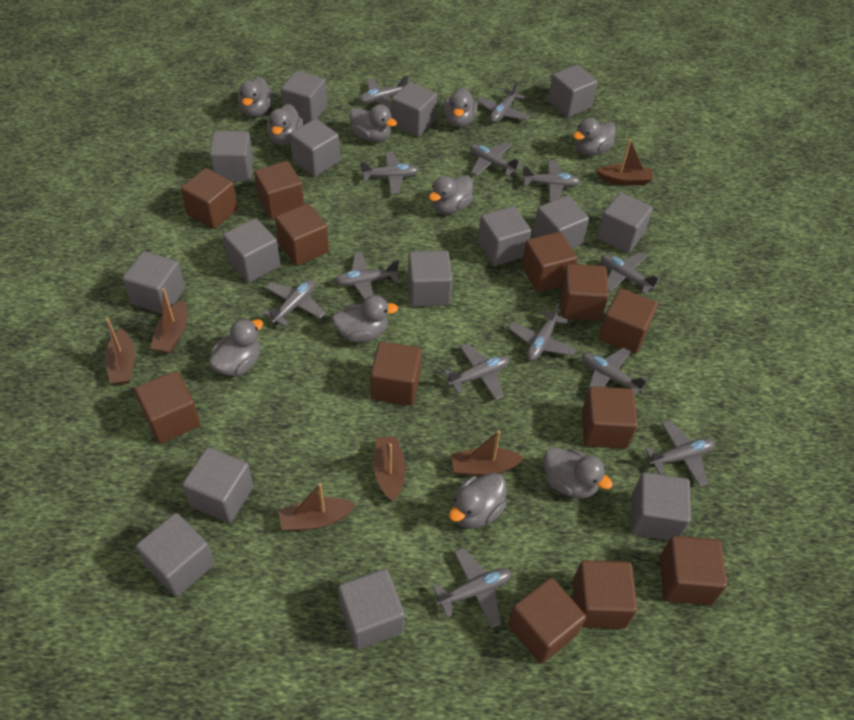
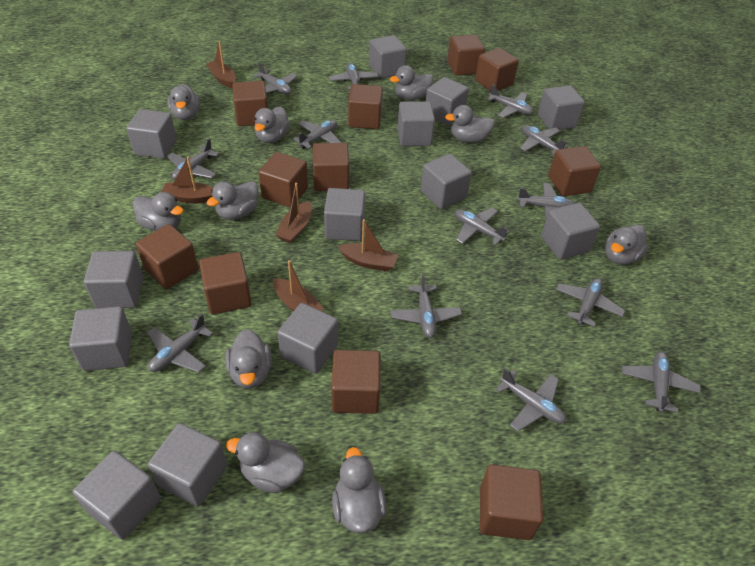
brown boat: 6 -> 5
brown cube: 12 -> 11
grey cube: 15 -> 13

